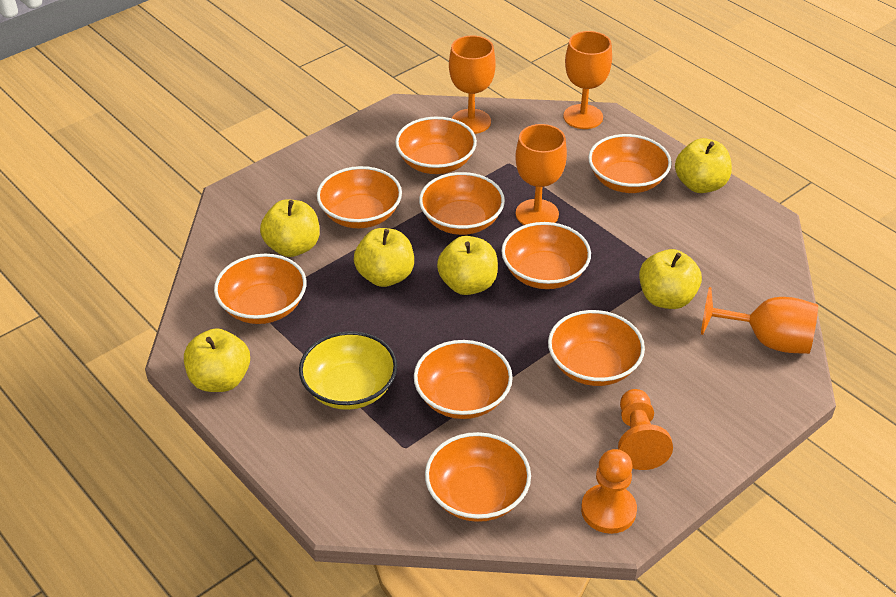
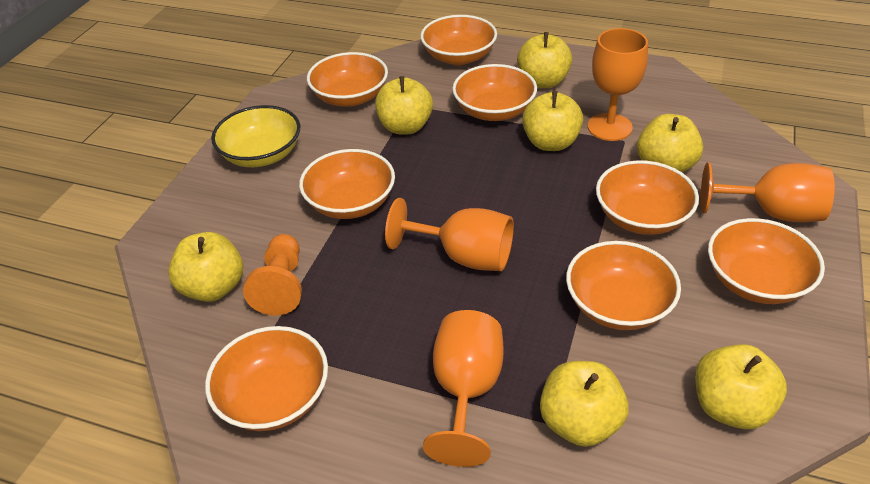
orange bowl: 9 -> 8
orange pawn: 2 -> 1
yellow apple: 6 -> 7

